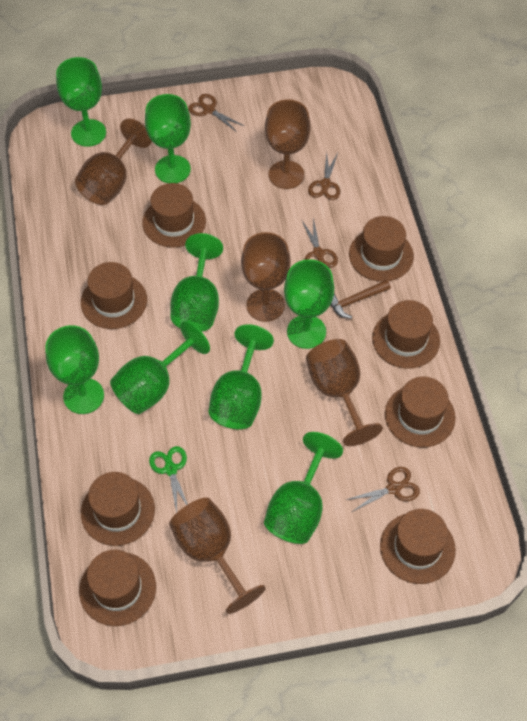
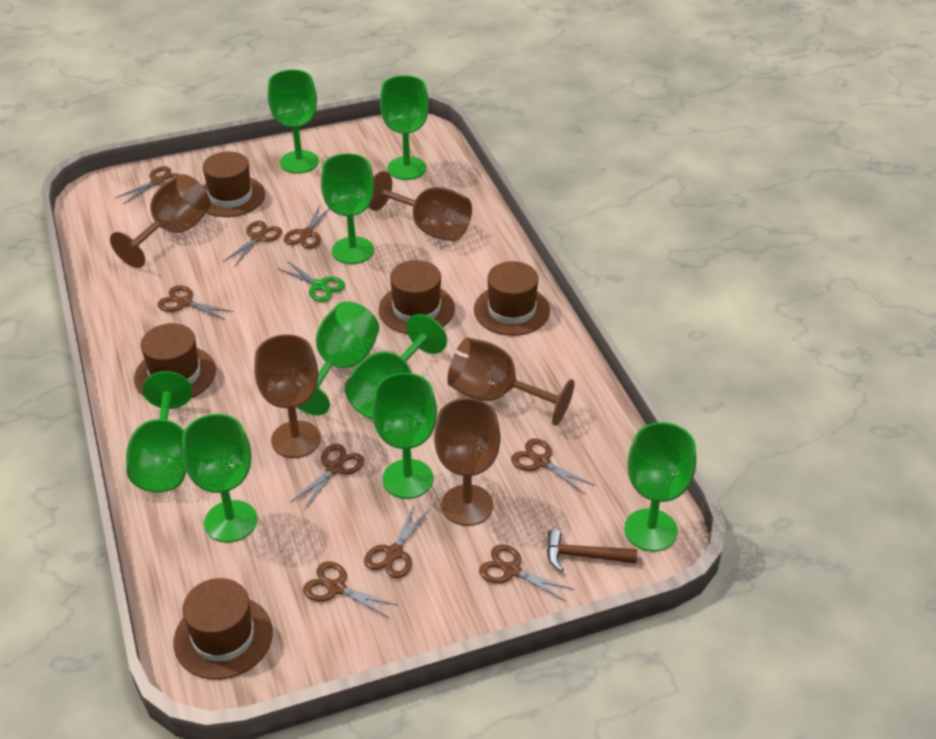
brown hat: 8 -> 5
brown scissors: 4 -> 9
green goblet: 8 -> 9

